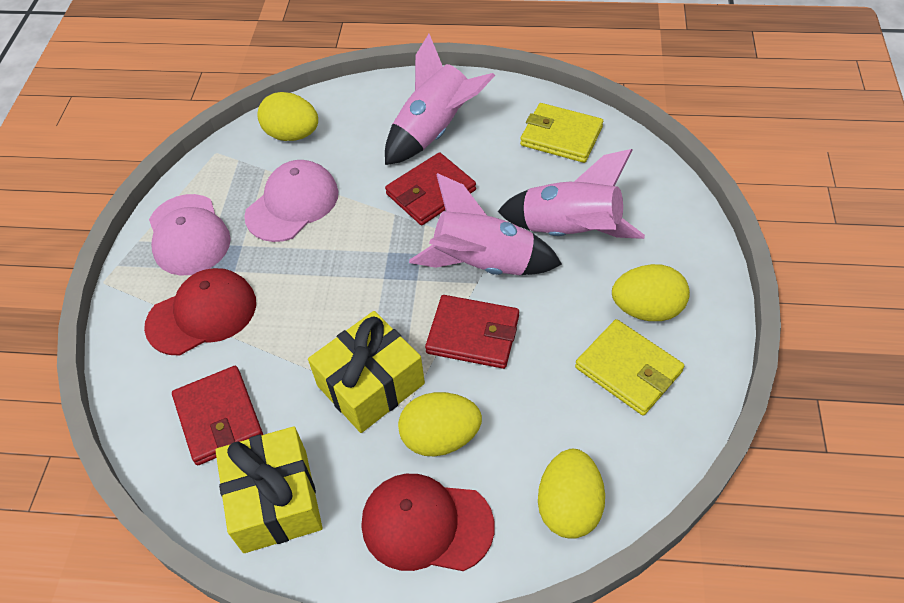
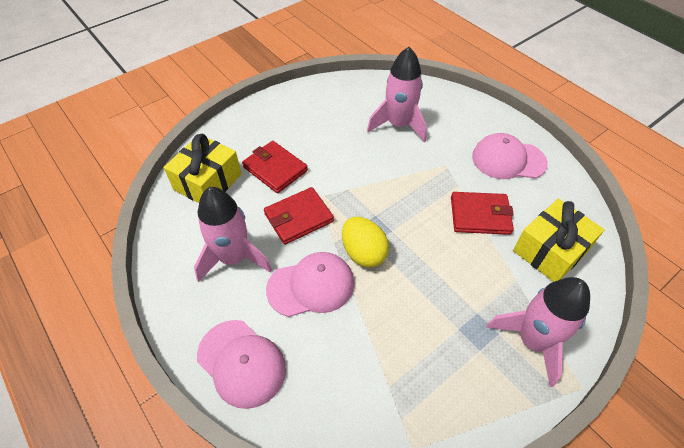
pink cap: 2 -> 3
red cap: 2 -> 0
yellow egg: 4 -> 1
yellow wallet: 2 -> 0

